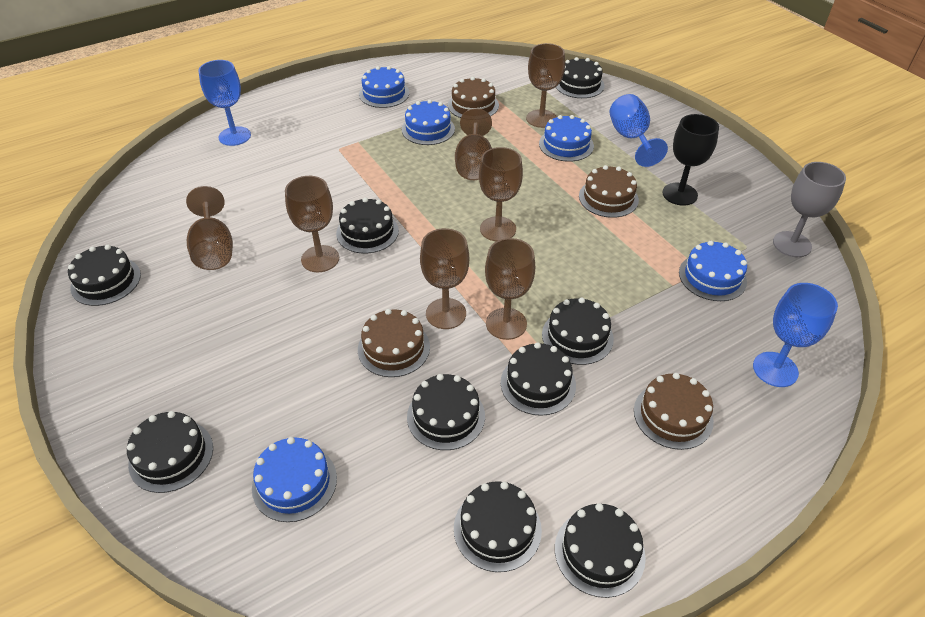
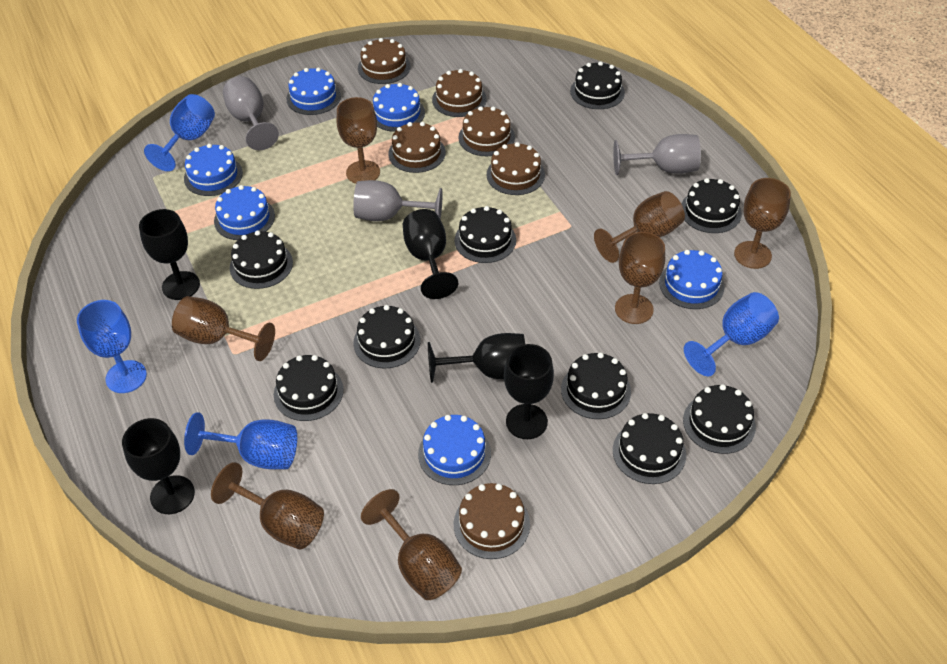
black goblet: 1 -> 5
blue cake: 5 -> 6
blue goblet: 3 -> 4
brown cake: 4 -> 6
grey goblet: 1 -> 3

